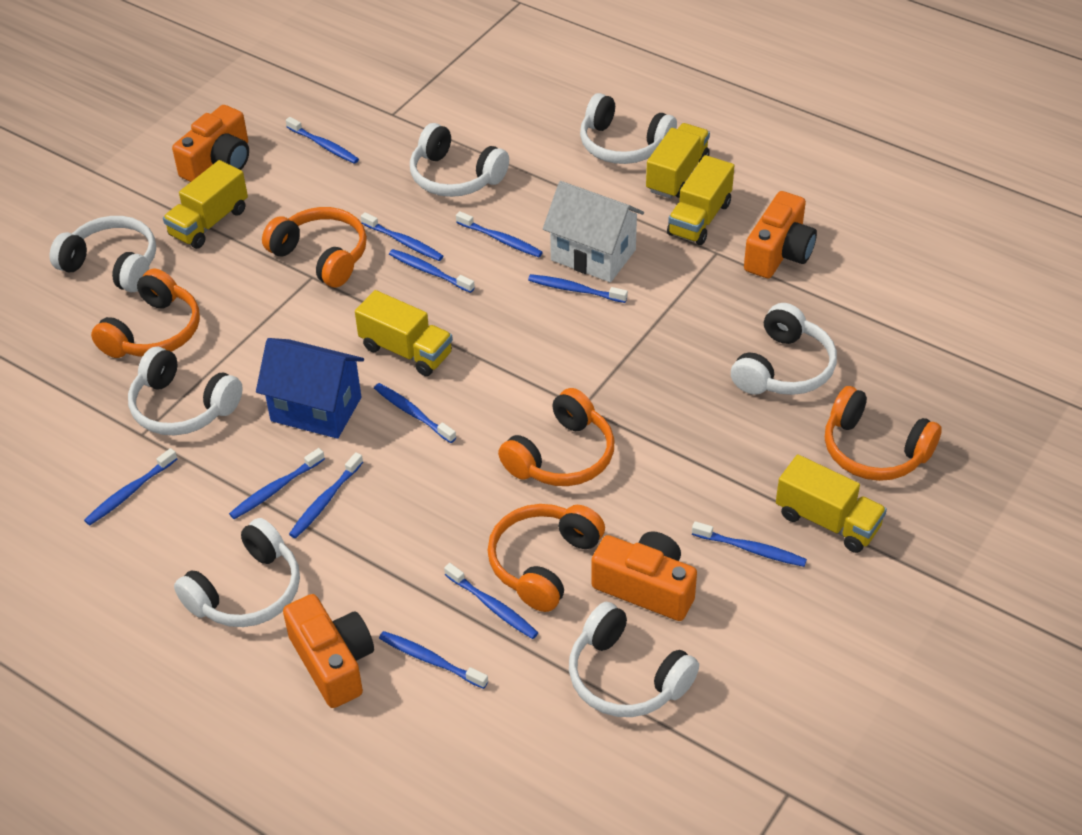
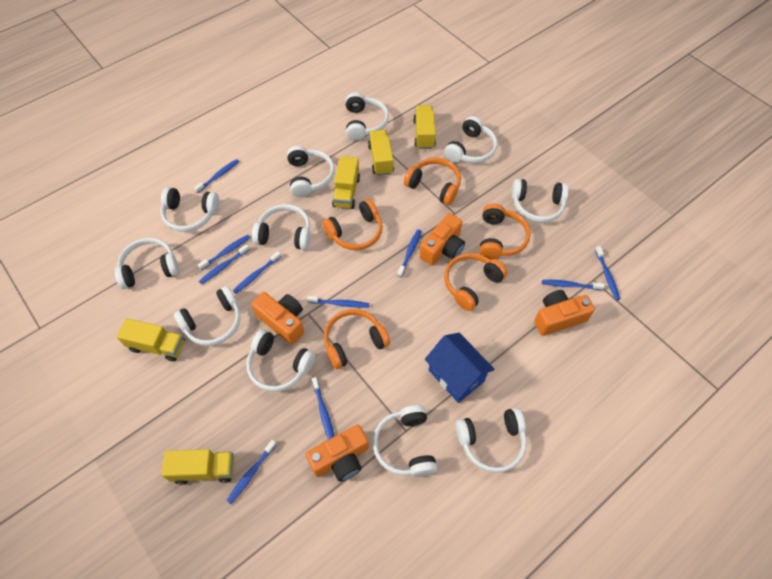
blue toothbrush: 12 -> 10
white headphones: 7 -> 11
white house: 1 -> 0

